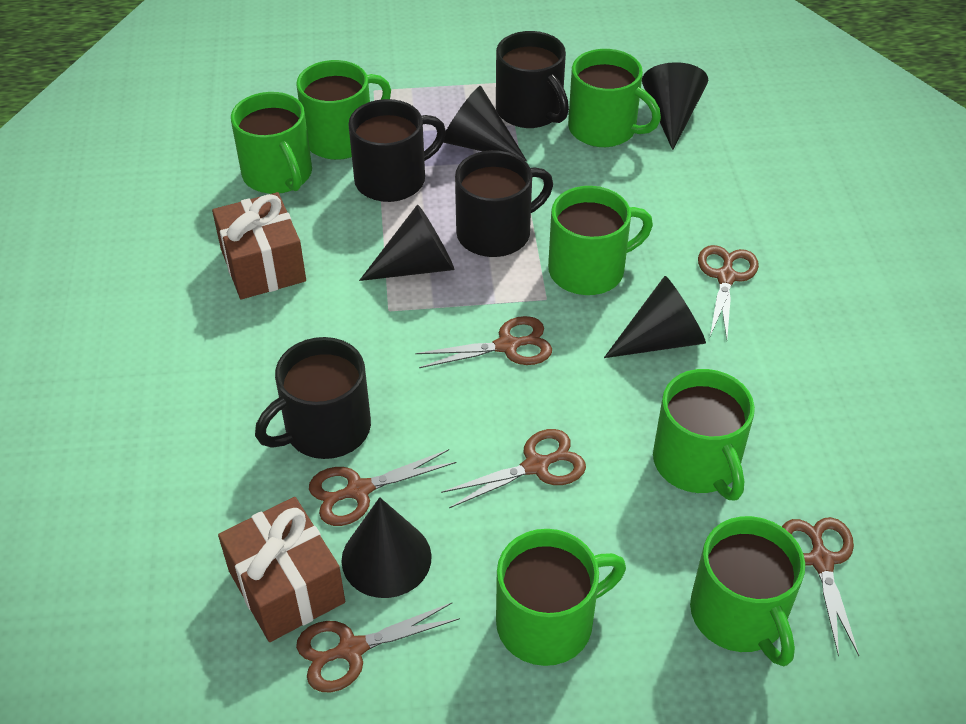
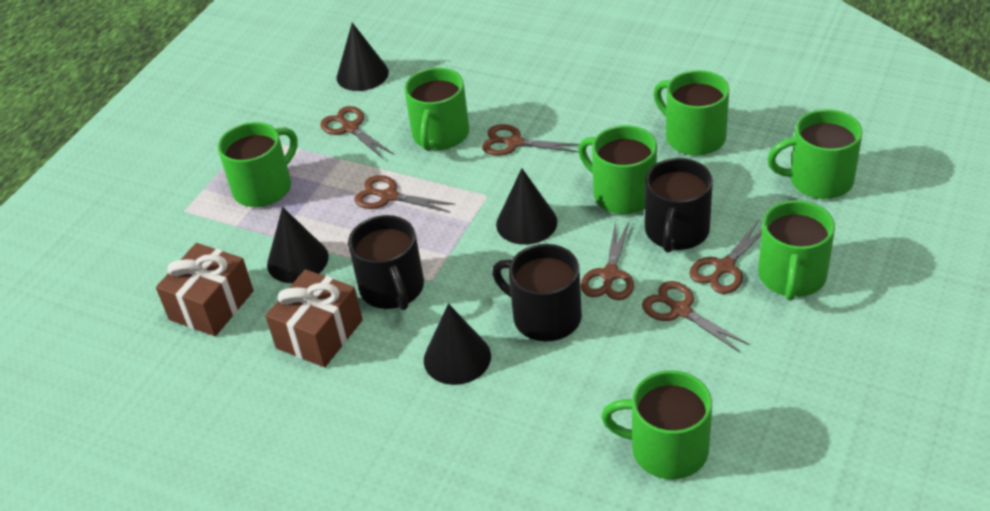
black cone: 5 -> 4
black mug: 4 -> 3

